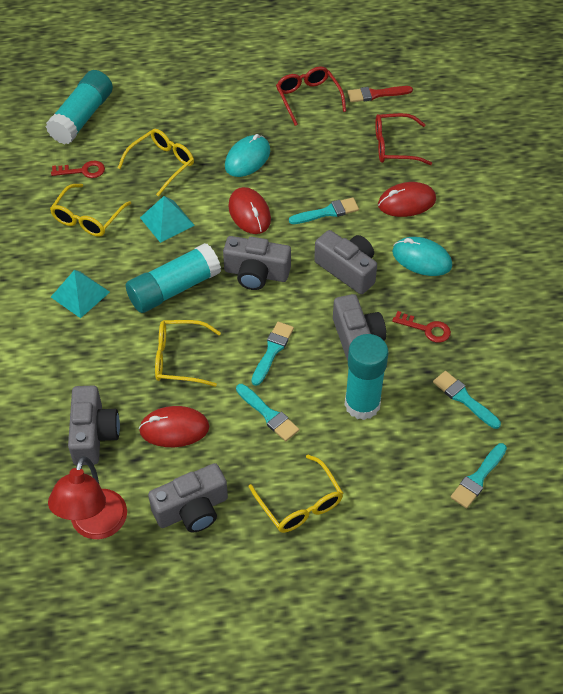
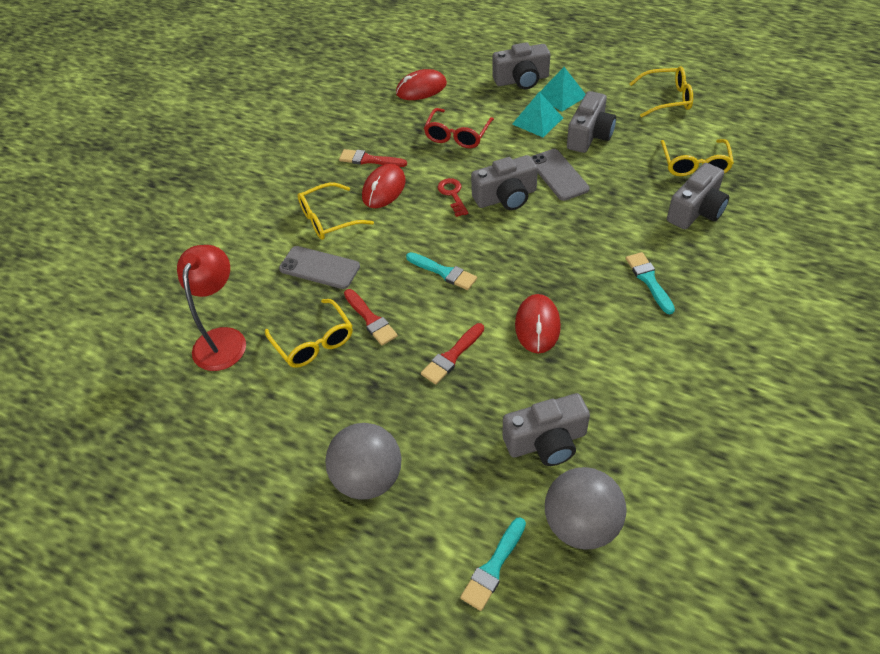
grey ball: 0 -> 2
grey phone: 0 -> 2
red brush: 1 -> 3
red glasses: 2 -> 1
red key: 2 -> 1
turquoise brush: 5 -> 3
turquoise glue stick: 3 -> 0
turquoise mouse: 2 -> 0

